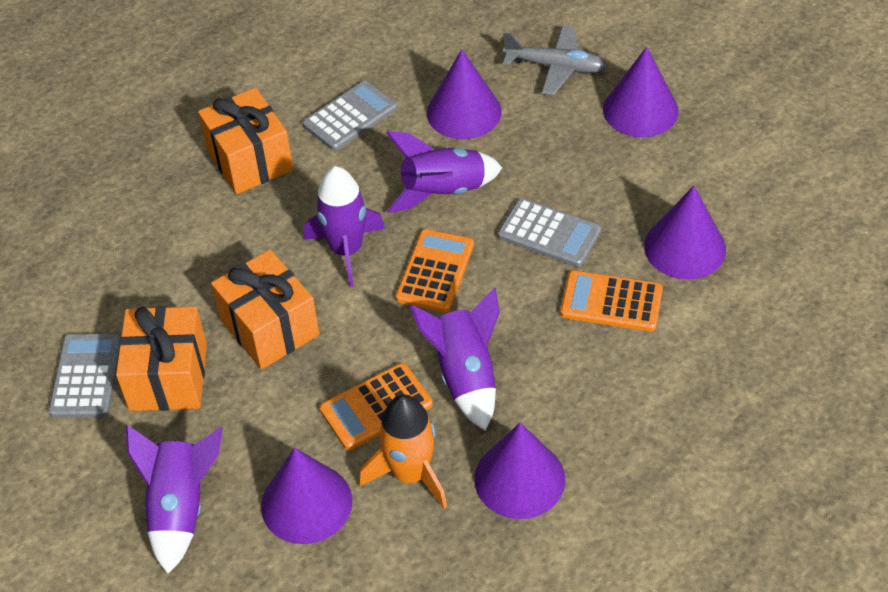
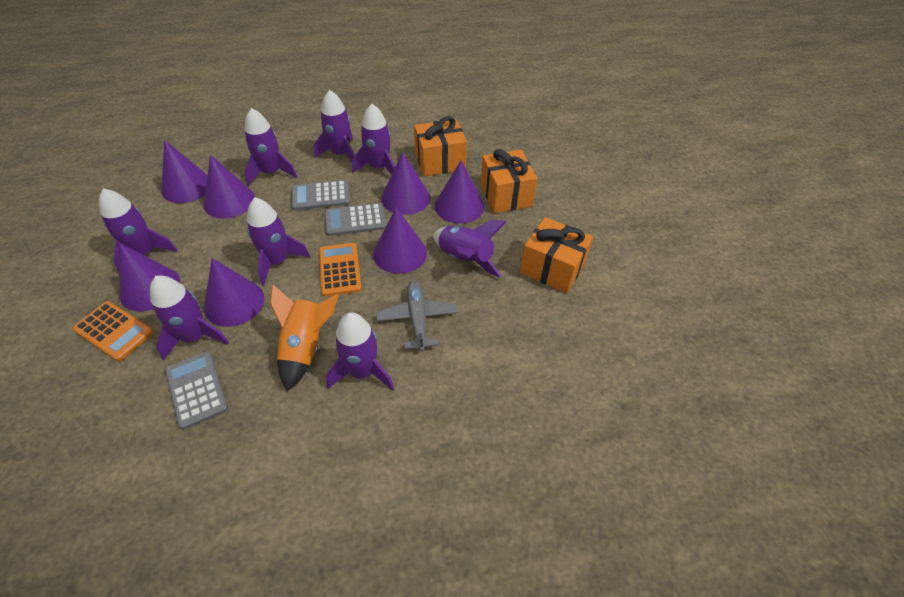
orange calculator: 3 -> 2
purple cone: 5 -> 7
purple rocket: 4 -> 8

